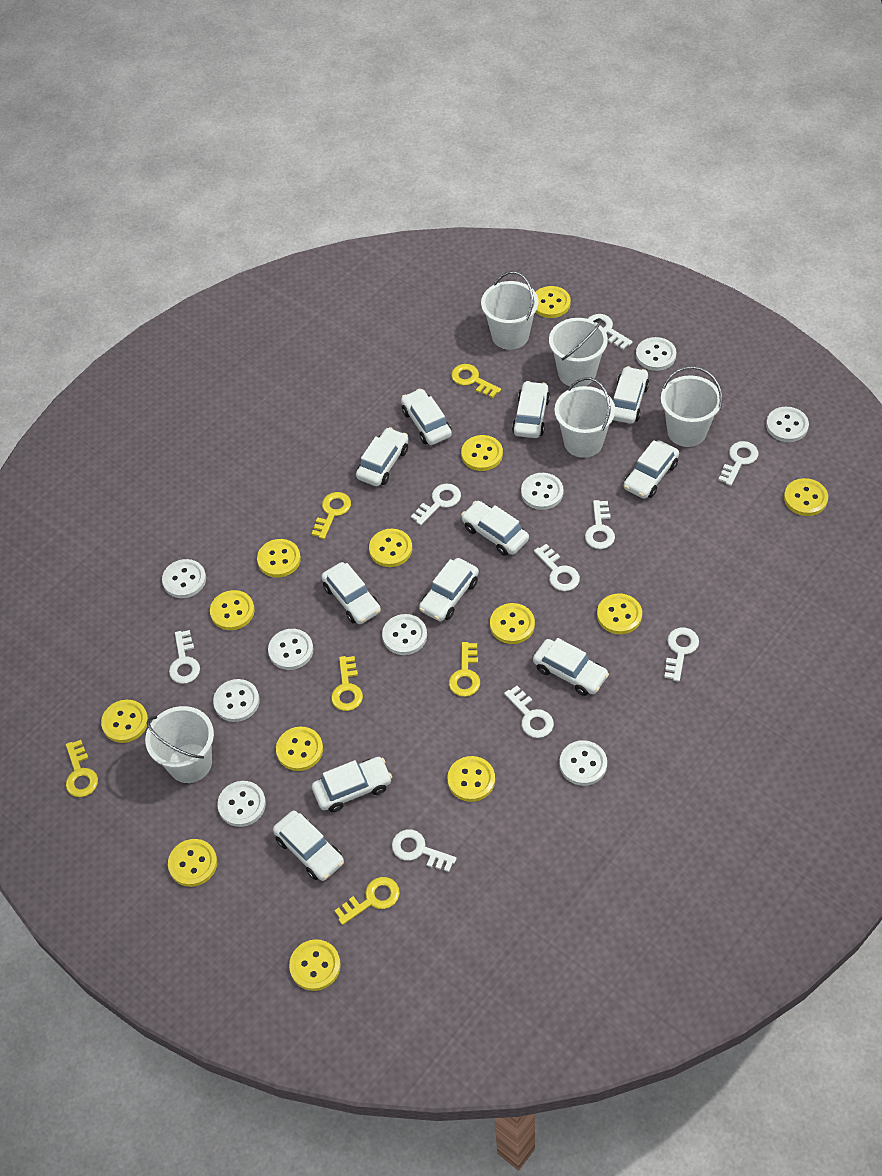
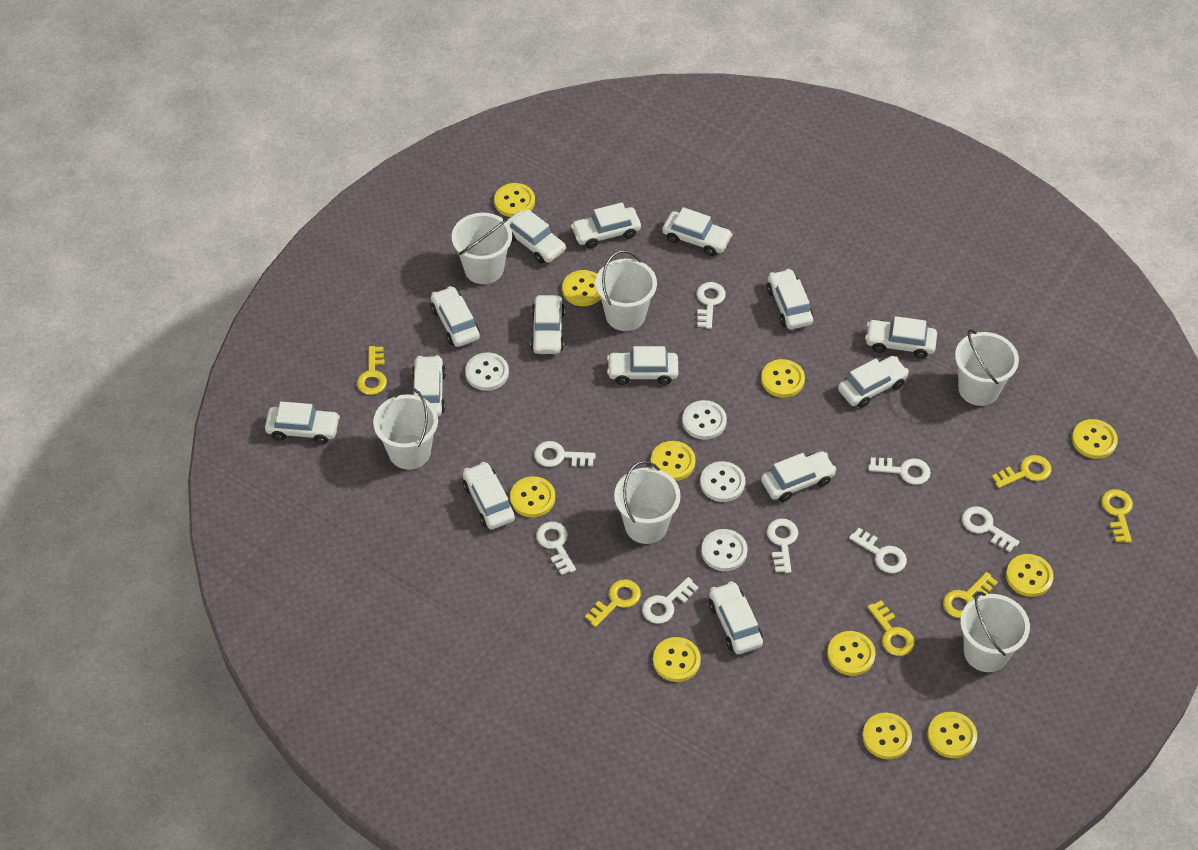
white bucket: 5 -> 6
white button: 9 -> 4
white car: 11 -> 14
white key: 9 -> 8
yellow button: 13 -> 11

